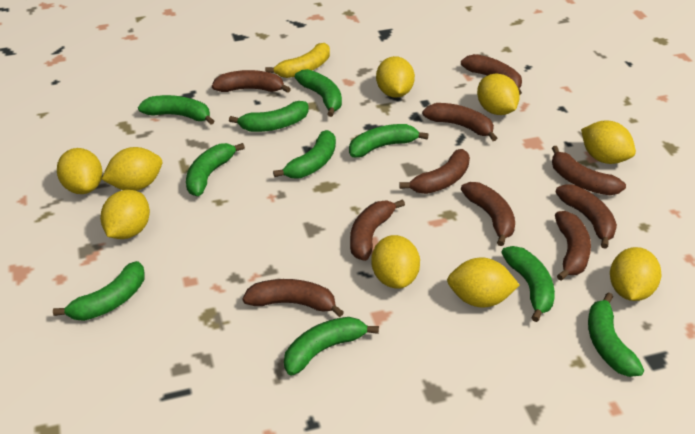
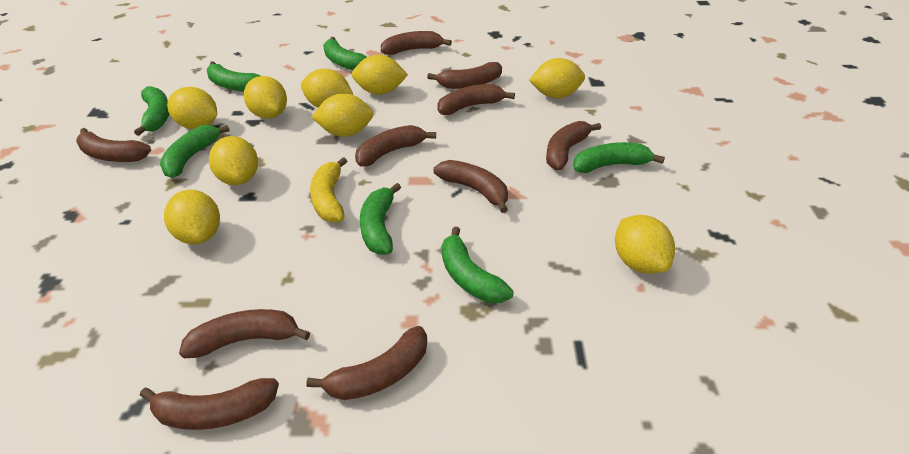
green banana: 10 -> 7

